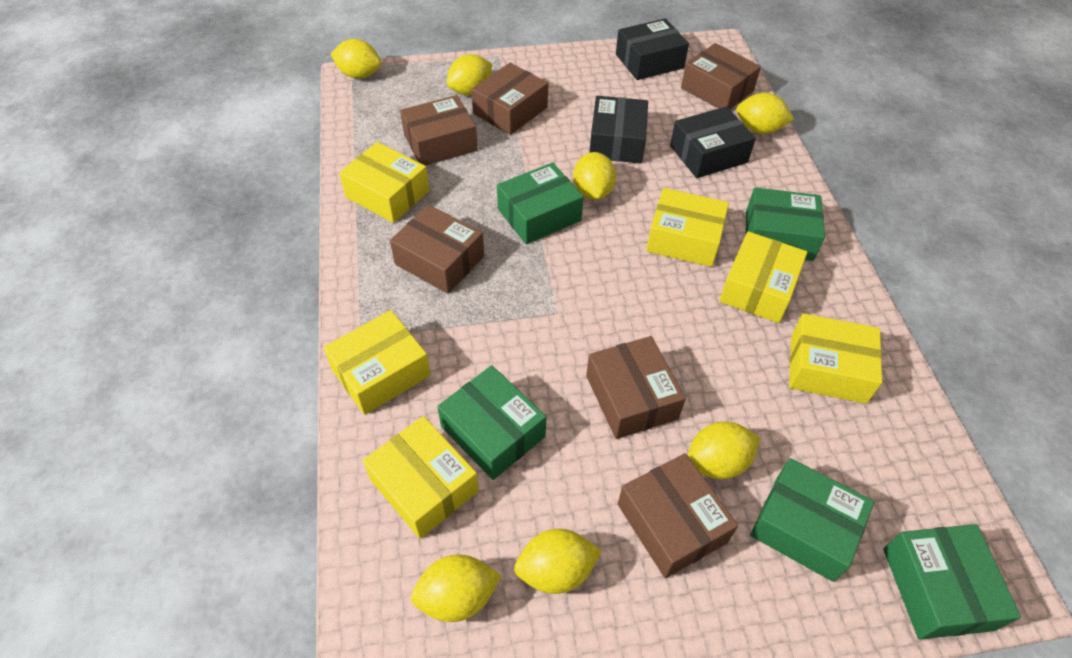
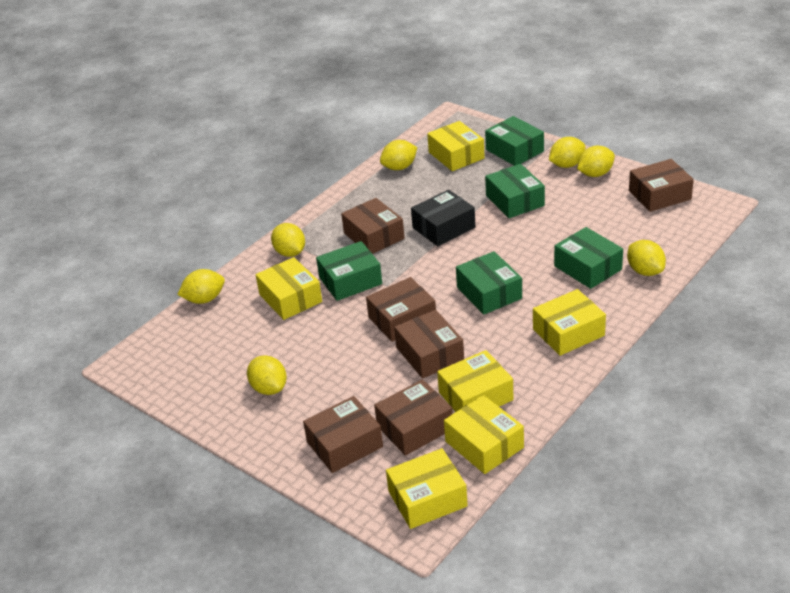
black box: 3 -> 1

